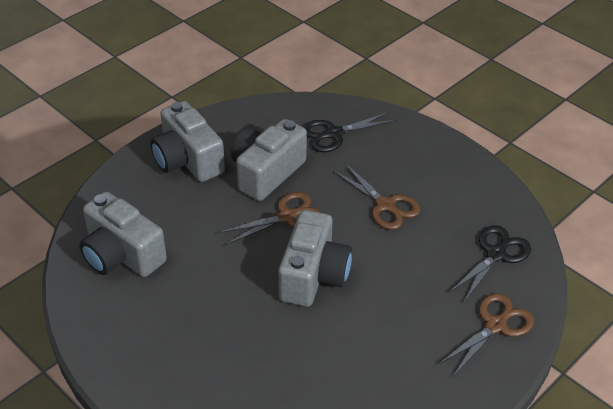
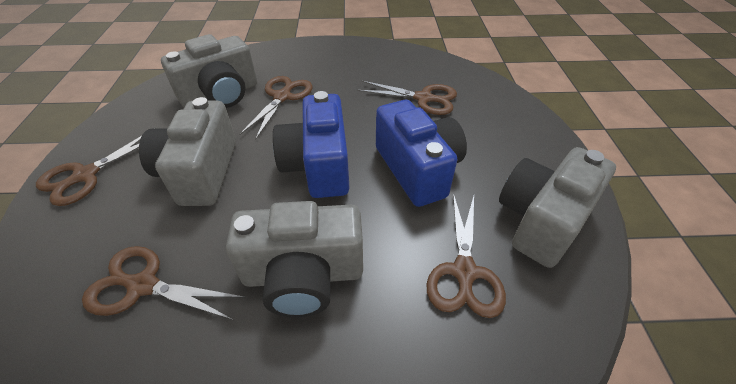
black scissors: 2 -> 0
blue camera: 0 -> 2
brown scissors: 3 -> 5

